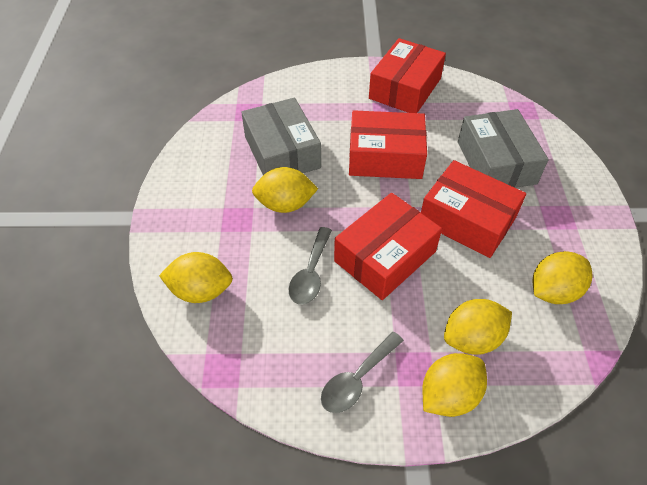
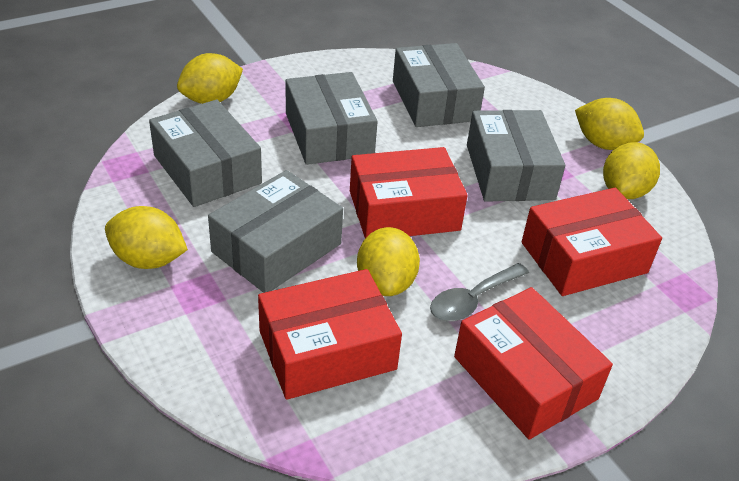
grey box: 2 -> 5
grey spoon: 2 -> 1

